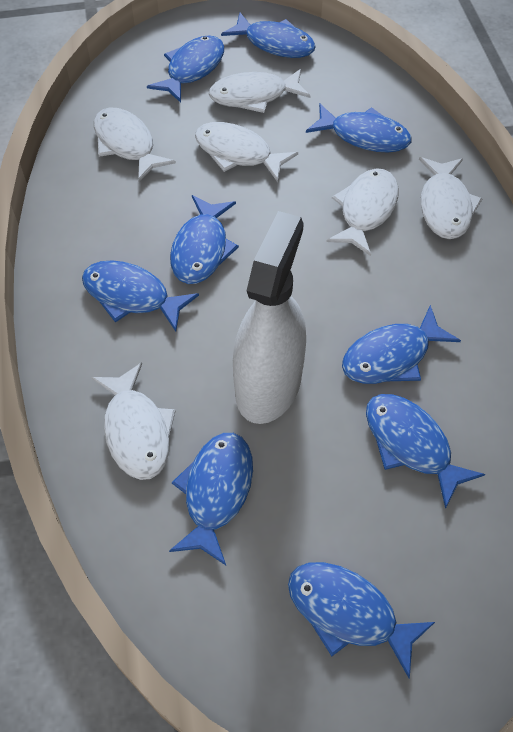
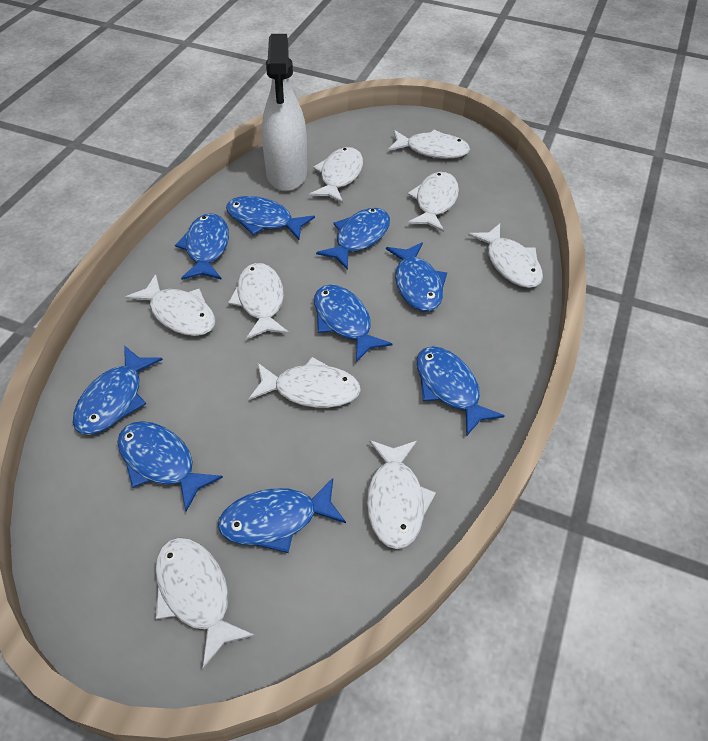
white fish: 6 -> 9

